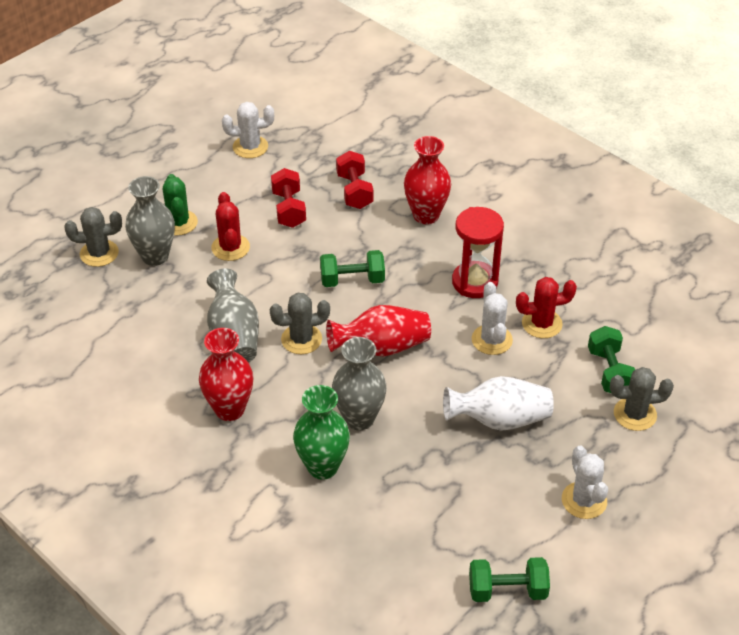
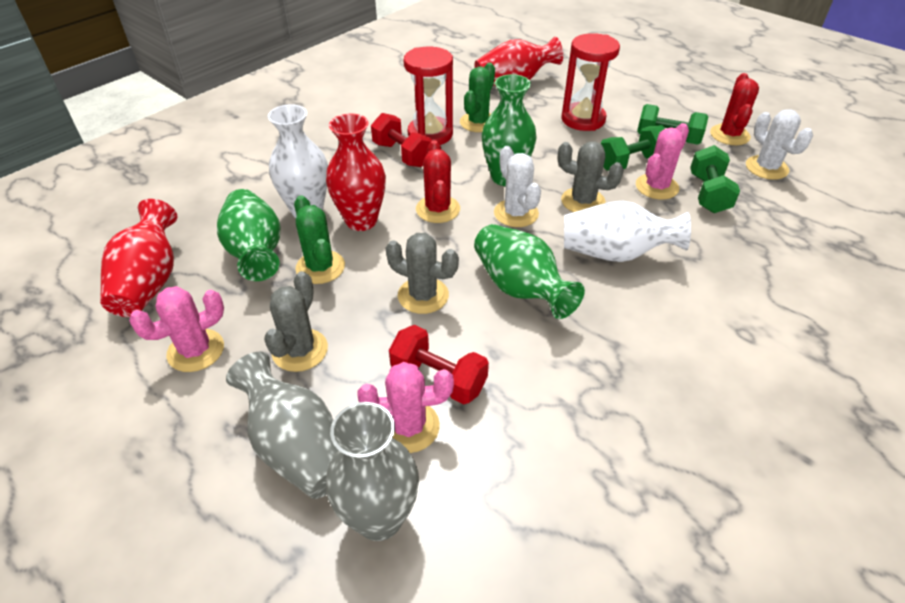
green cactus: 1 -> 2
green vase: 1 -> 3
grey vase: 3 -> 2
pink cactus: 0 -> 3
red hourglass: 1 -> 2
white cactus: 3 -> 2
white vase: 1 -> 2

